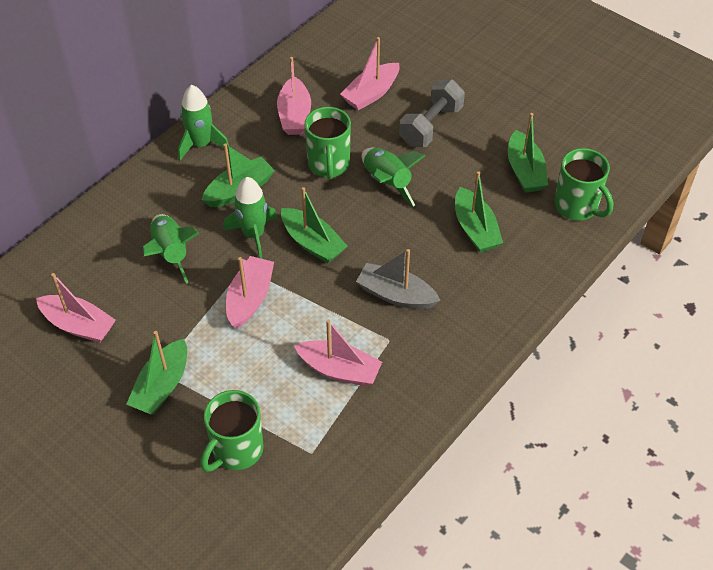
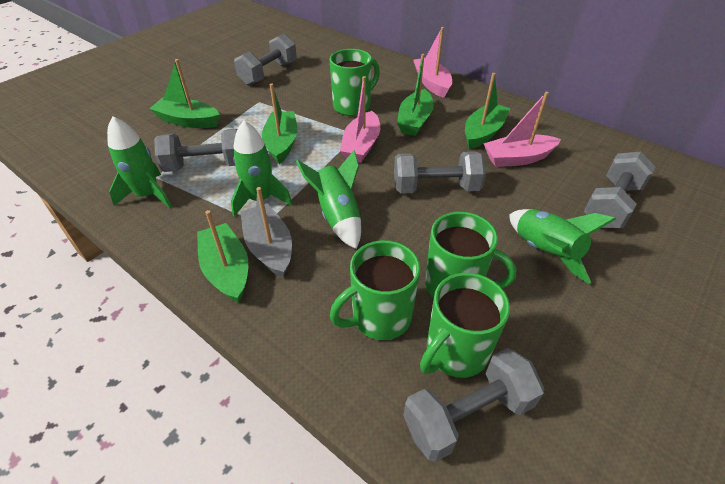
green mug: 3 -> 4
grey dumbbell: 1 -> 5
pink boat: 5 -> 3

